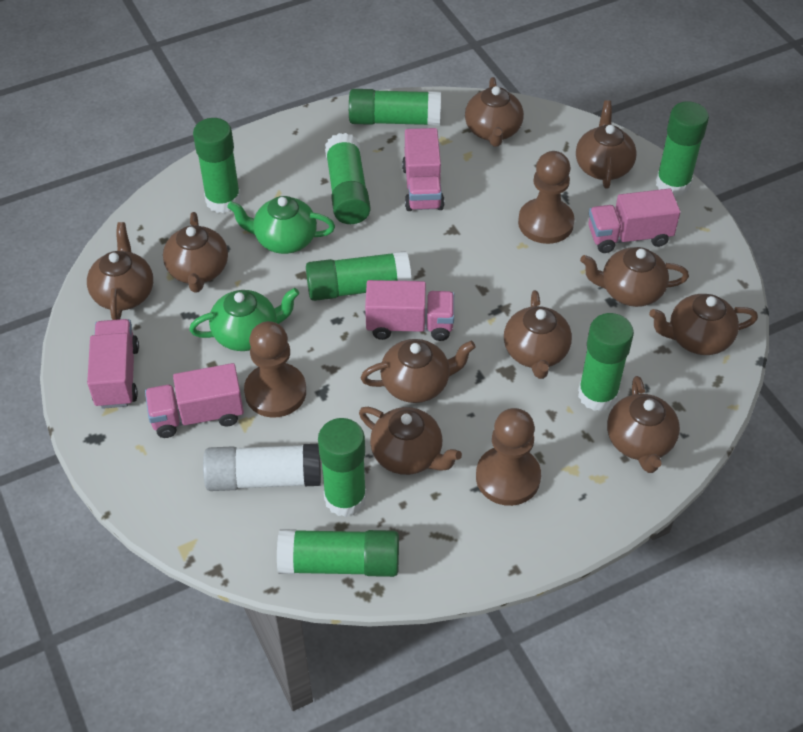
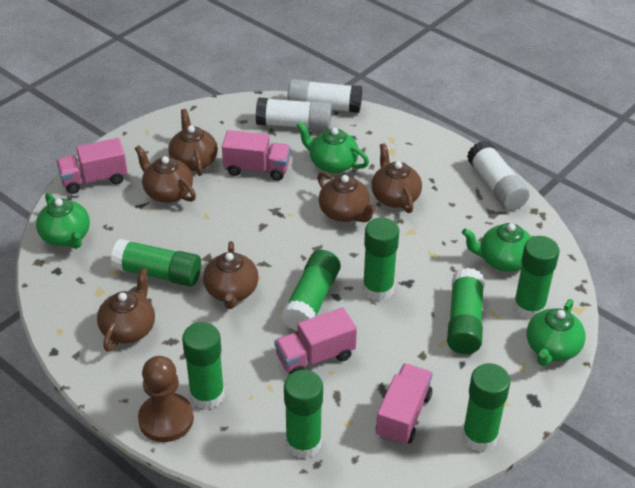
brown pawn: 3 -> 1
brown teapot: 10 -> 6
green teapot: 2 -> 4
pink truck: 5 -> 4
white glue stick: 1 -> 3

